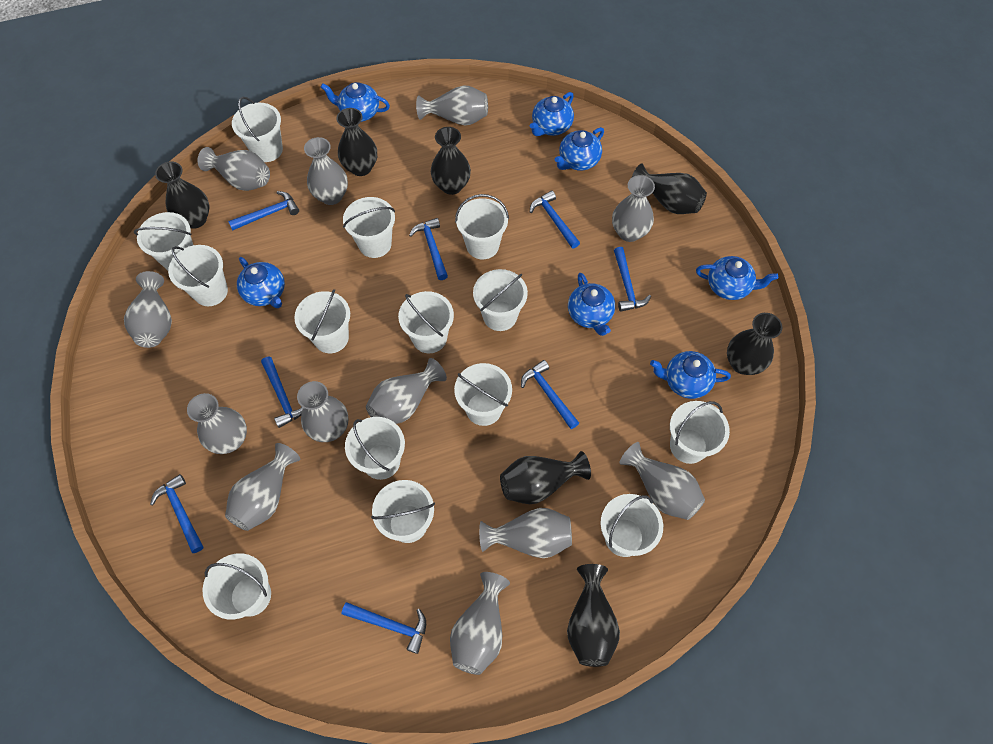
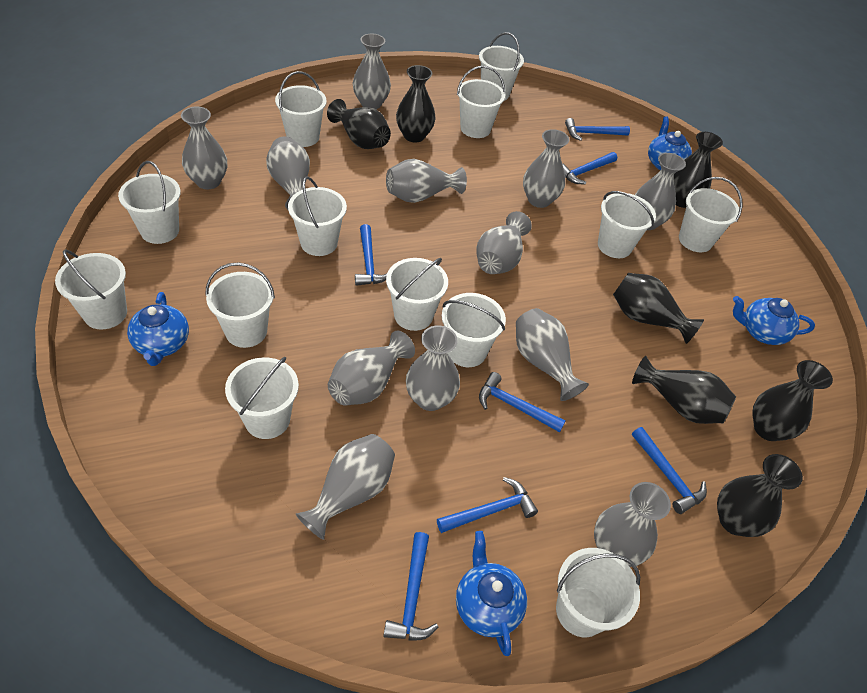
blue hammer: 8 -> 7
blue teapot: 7 -> 4
white bucket: 14 -> 13

